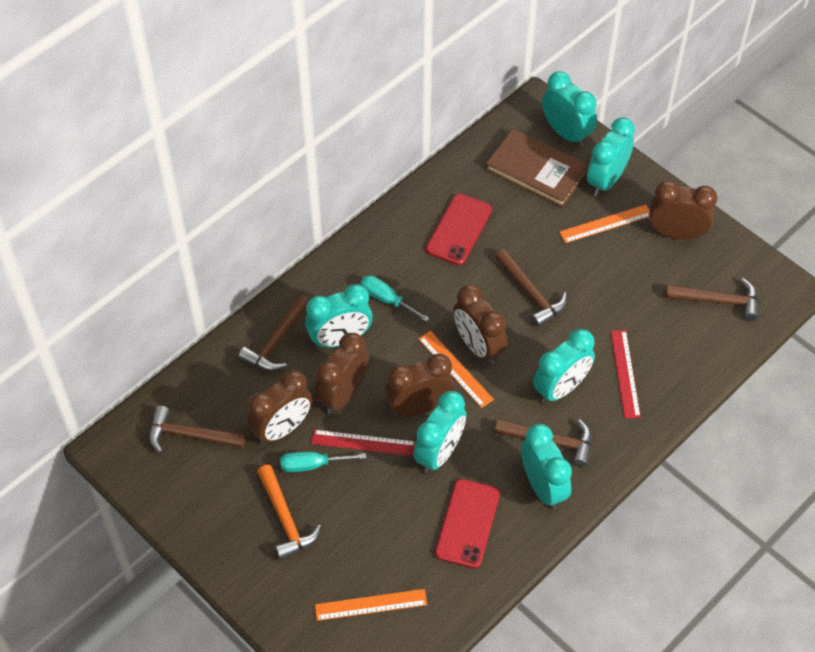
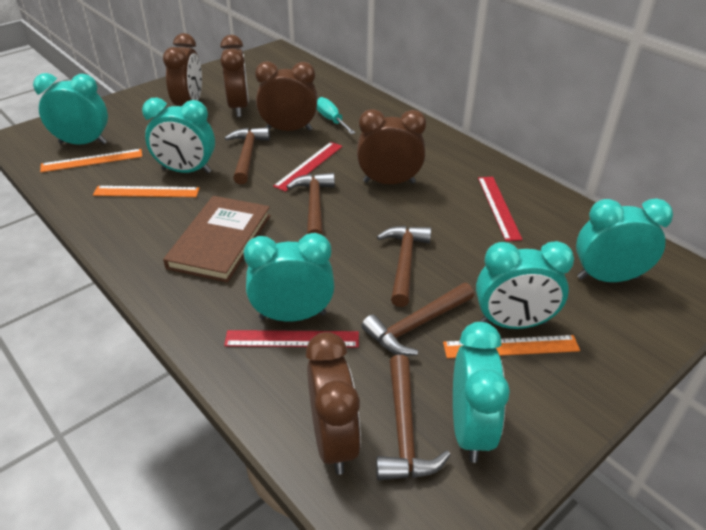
orange hammer: 1 -> 0
red phone: 2 -> 0
red ruler: 2 -> 3
turquoise screwdriver: 2 -> 1

